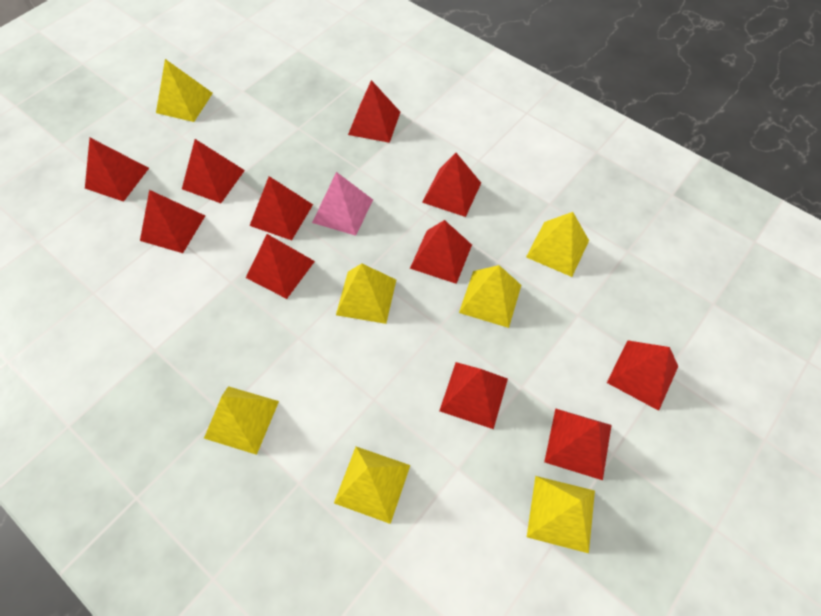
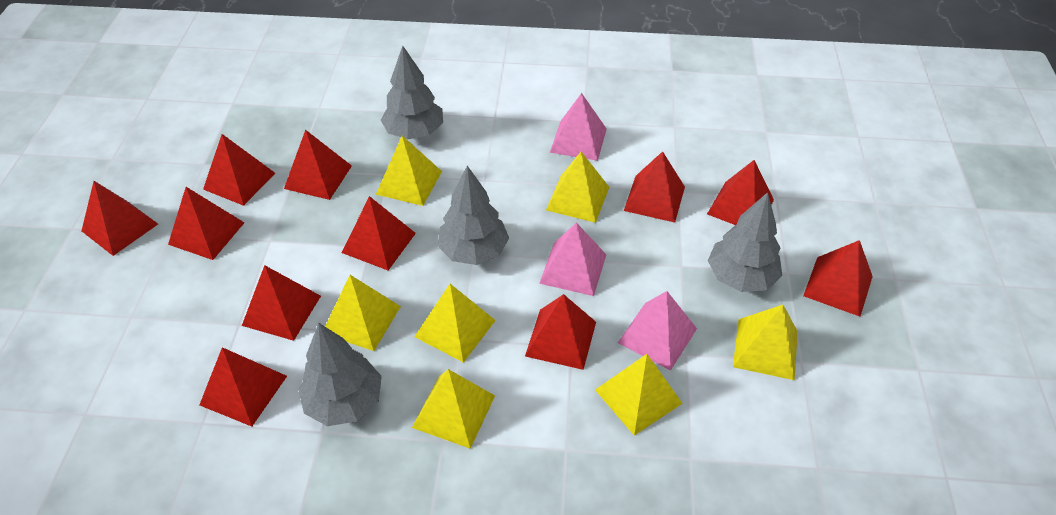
grey tree: 0 -> 4
pink pyramid: 1 -> 3

